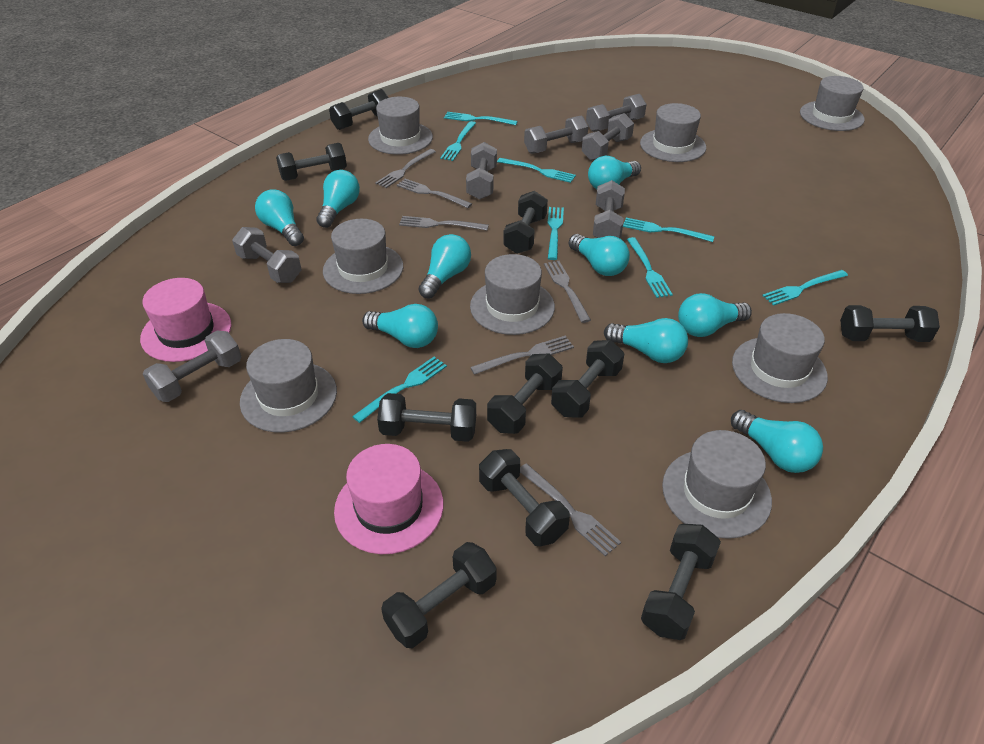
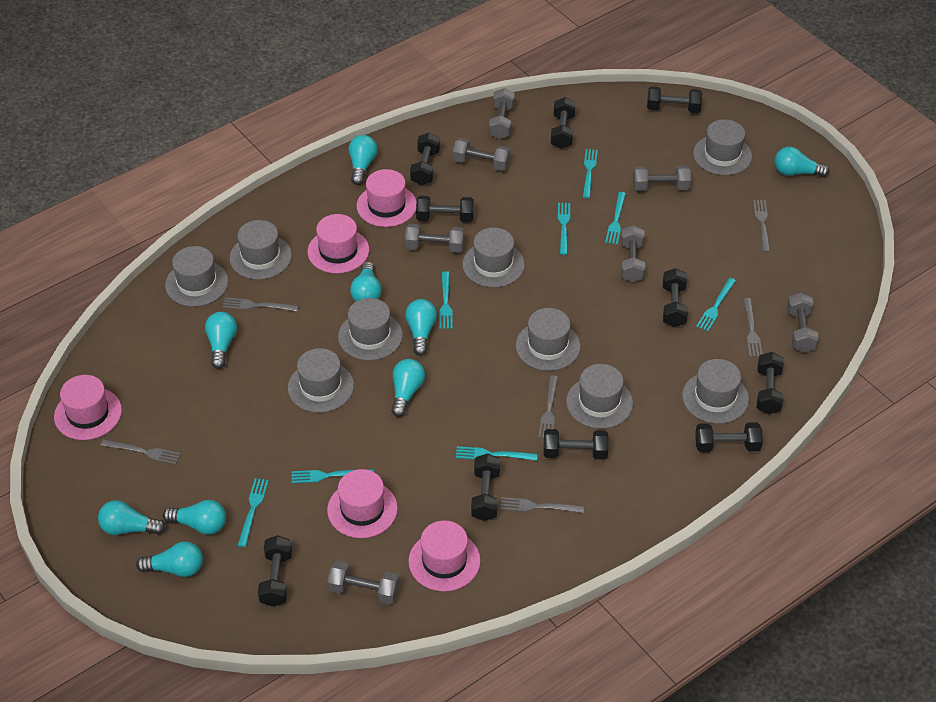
grey hat: 8 -> 9
pink hat: 2 -> 5

